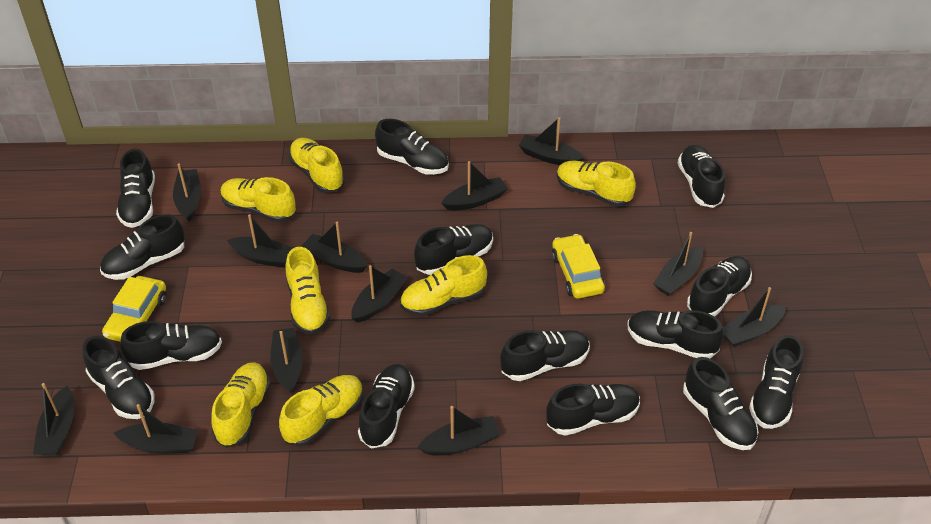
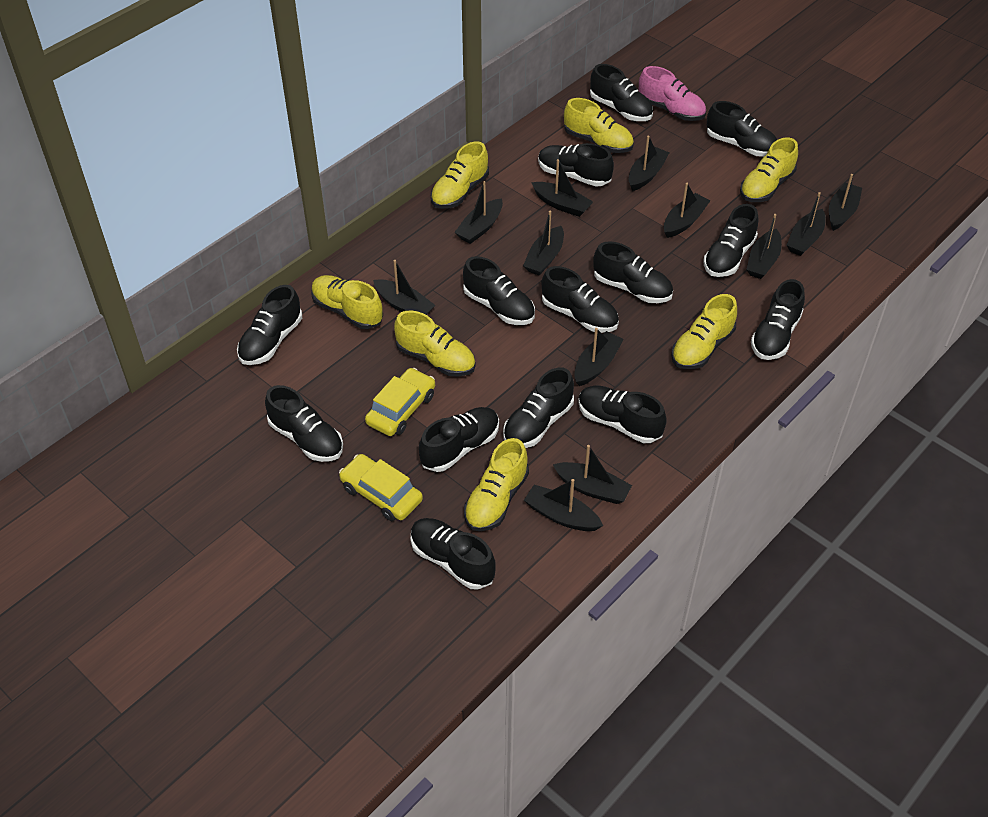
pink shoe: 0 -> 1

